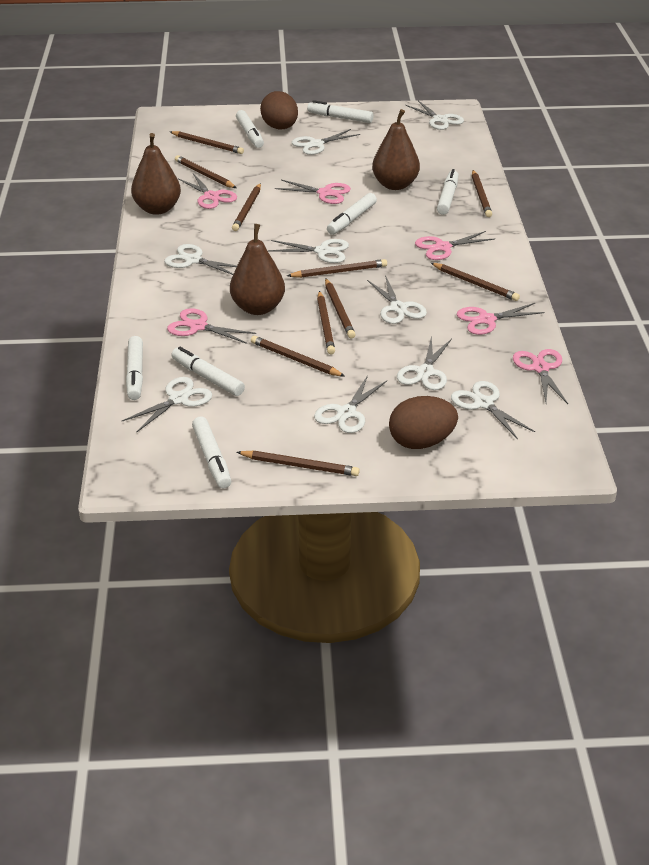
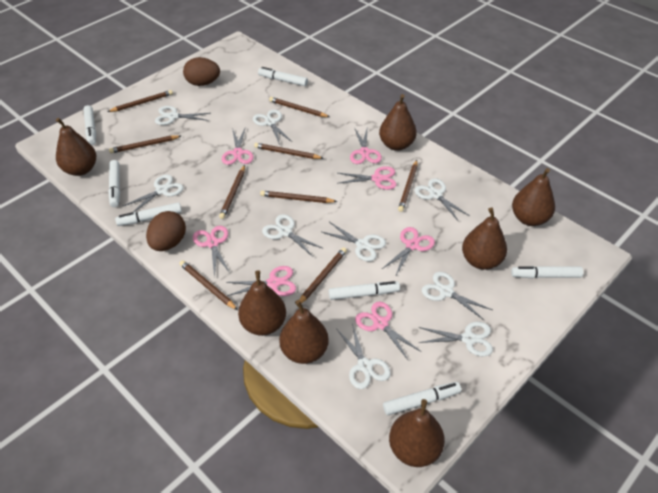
brown pear: 3 -> 7
brown pencil: 10 -> 9
pink scissors: 6 -> 7

